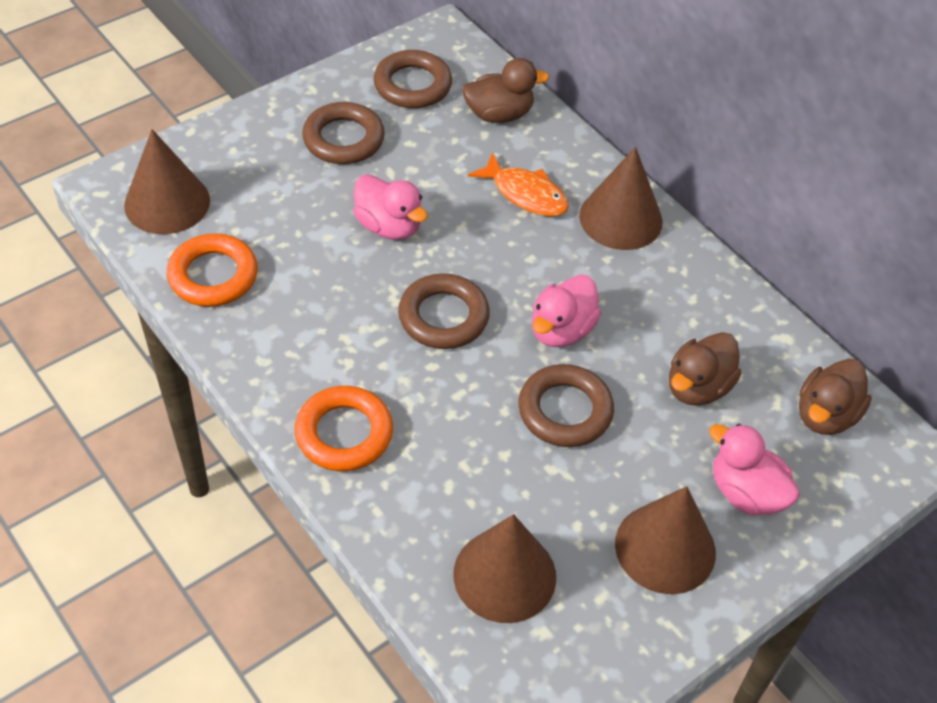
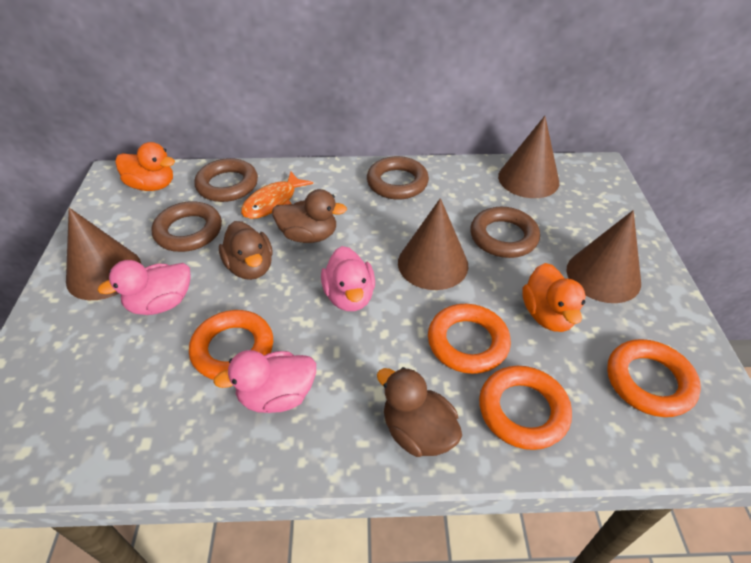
orange duck: 0 -> 2
orange ring: 2 -> 4

